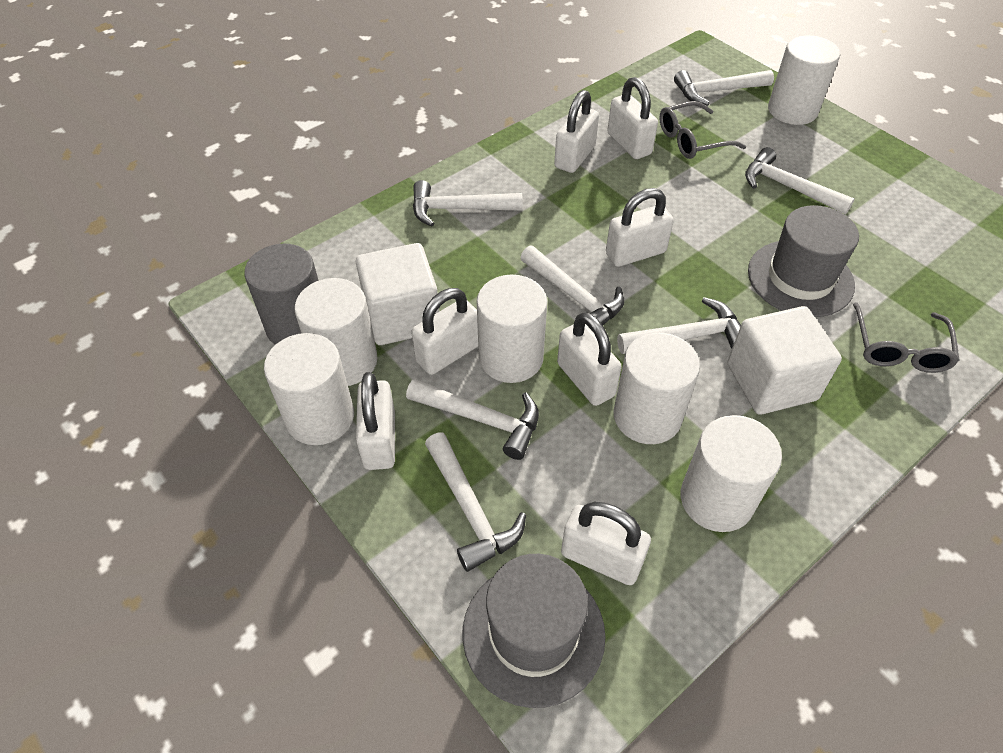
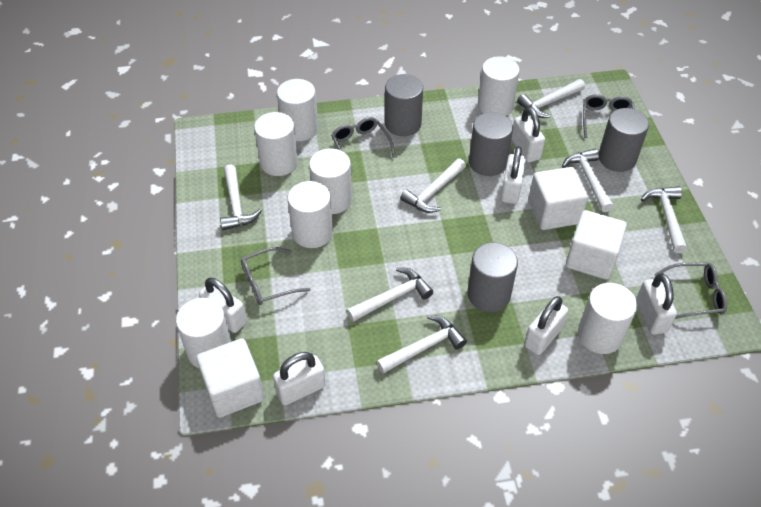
grey cylinder: 1 -> 4
grey glasses: 2 -> 4
grey hat: 2 -> 0
white cube: 2 -> 3
white cylinder: 6 -> 7
white padlock: 7 -> 6

